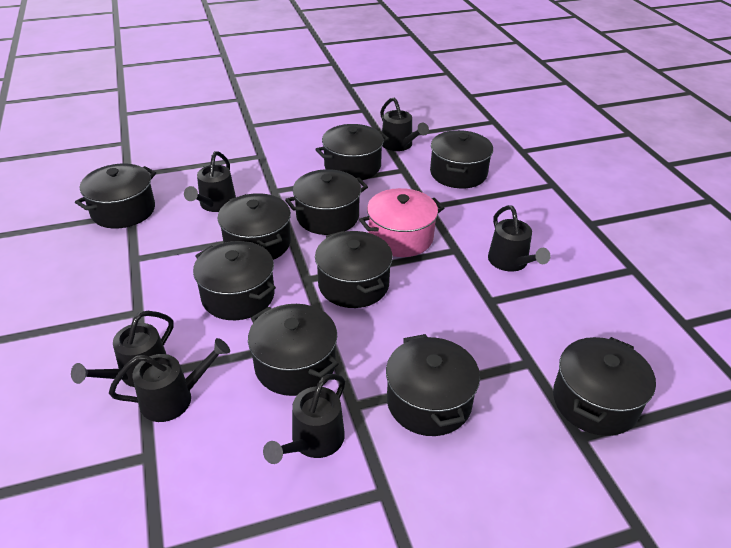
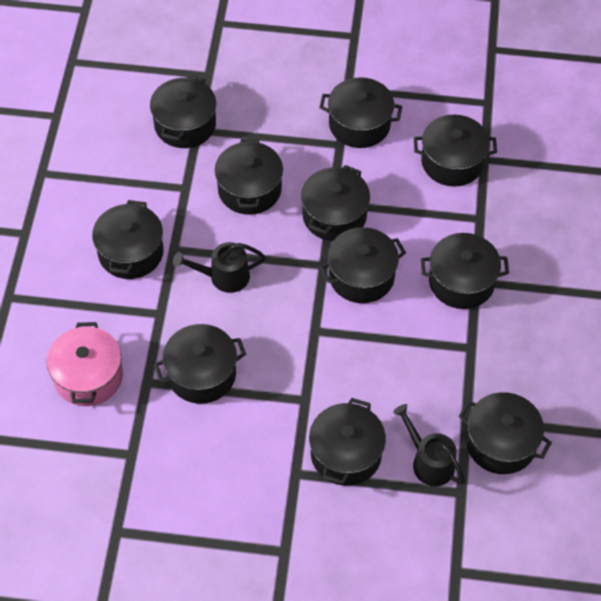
black pot: 10 -> 11
black watering can: 6 -> 2

